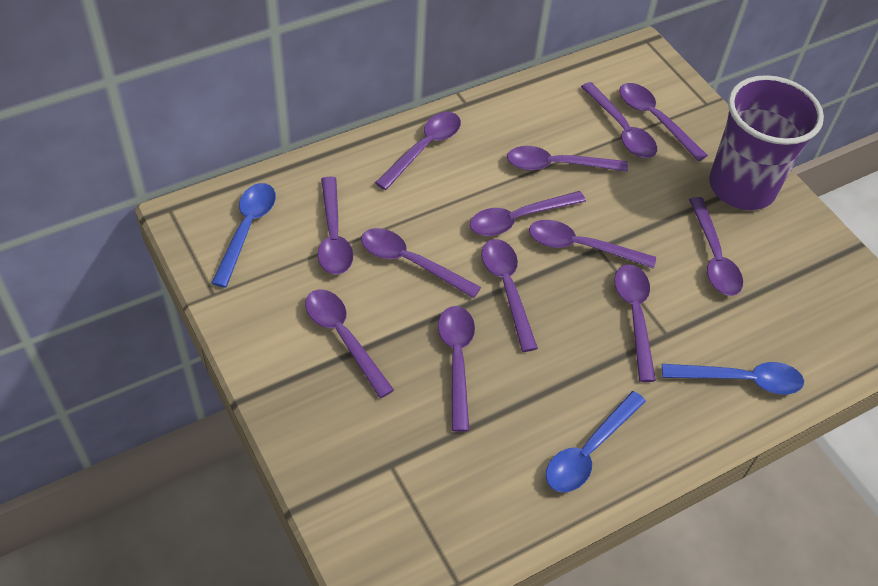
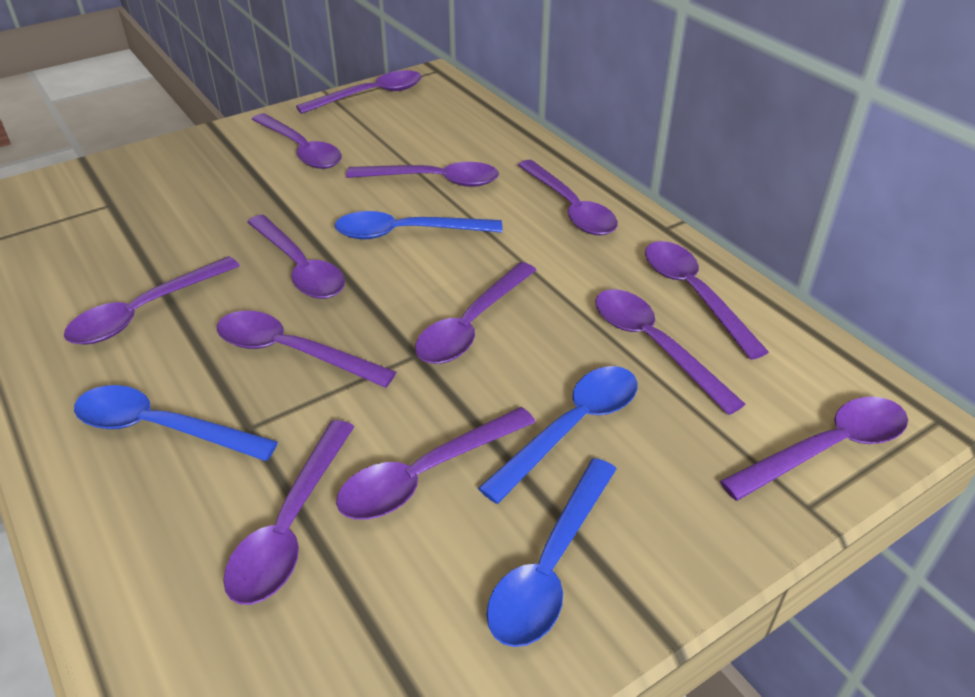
blue spoon: 3 -> 4
purple cup: 1 -> 0

